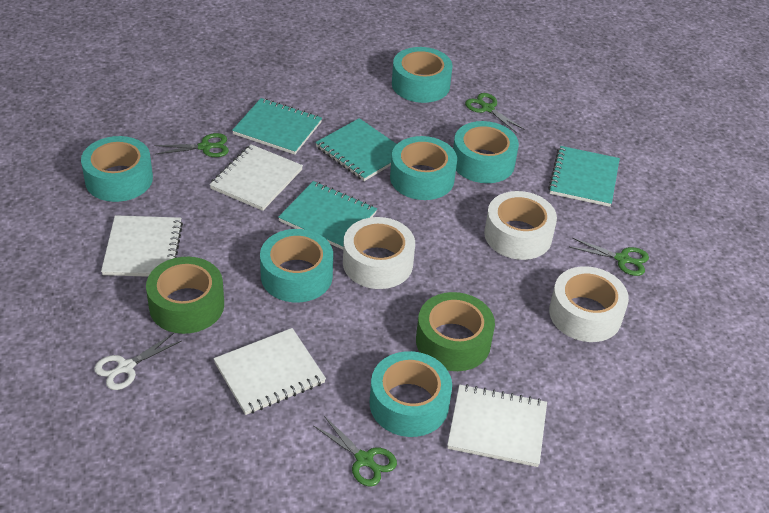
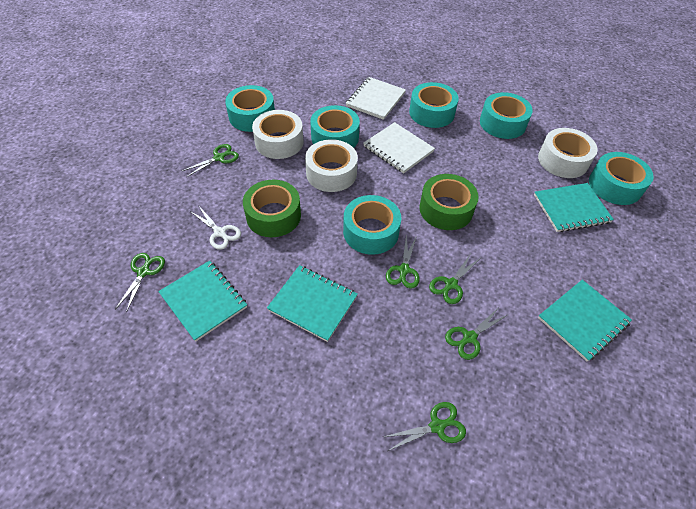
green scissors: 4 -> 6
white notebook: 4 -> 2

